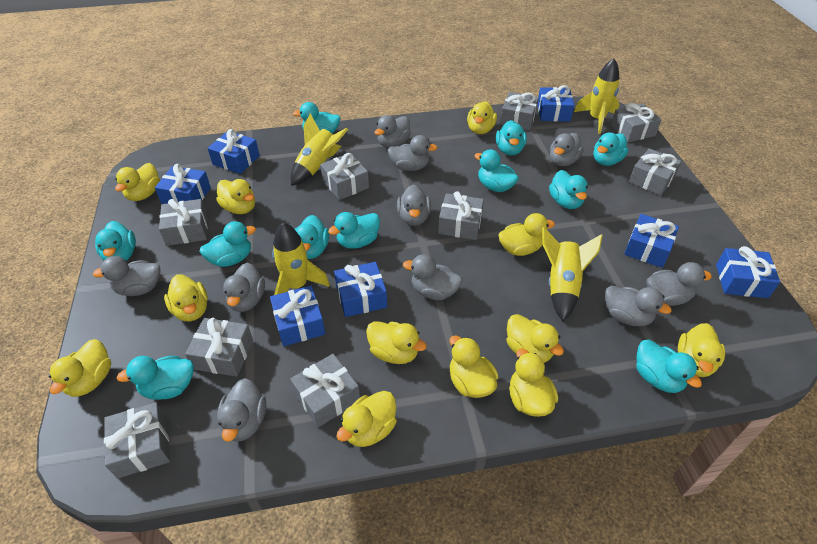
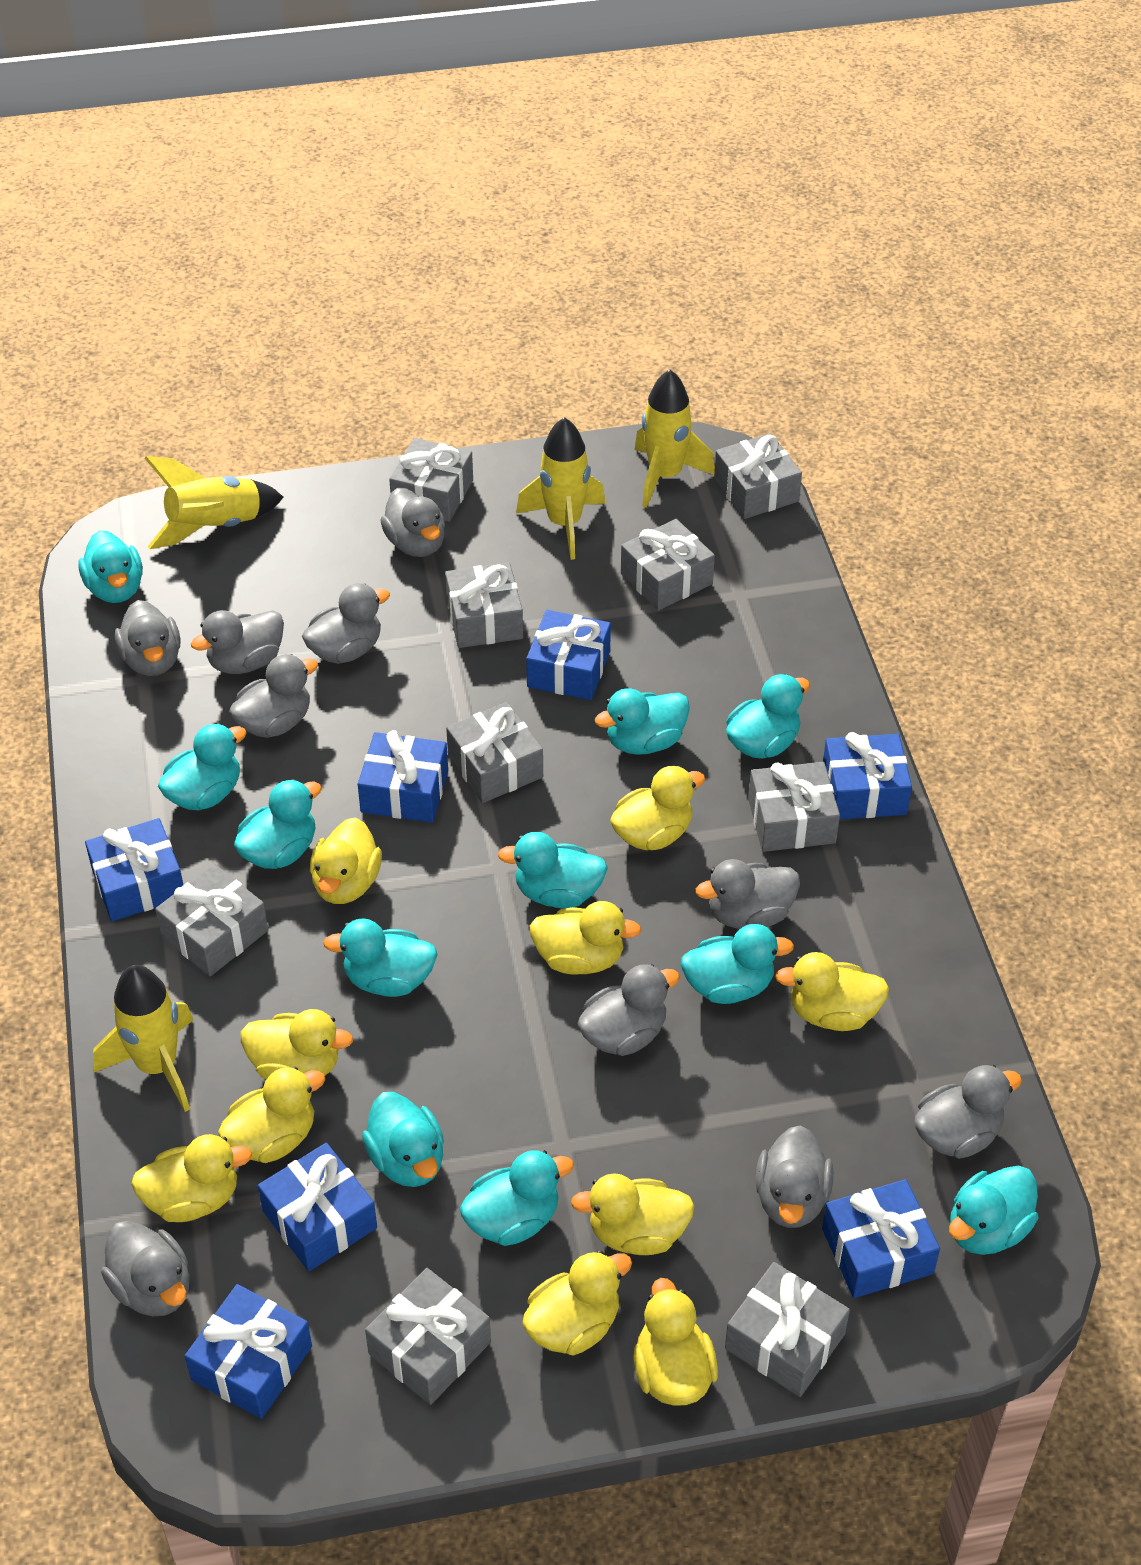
yellow duck: 12 -> 10

